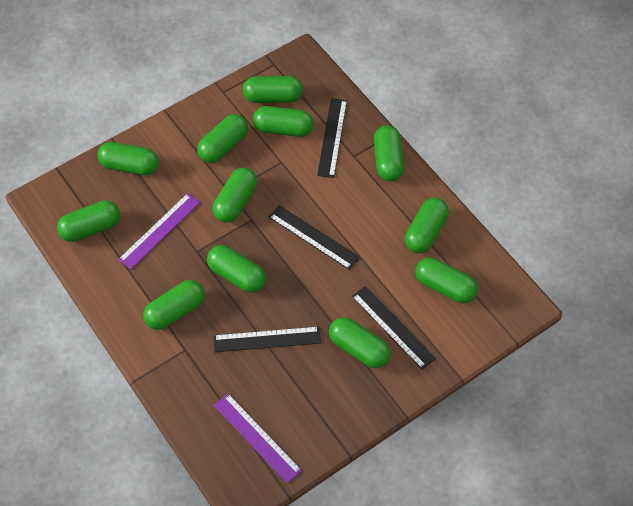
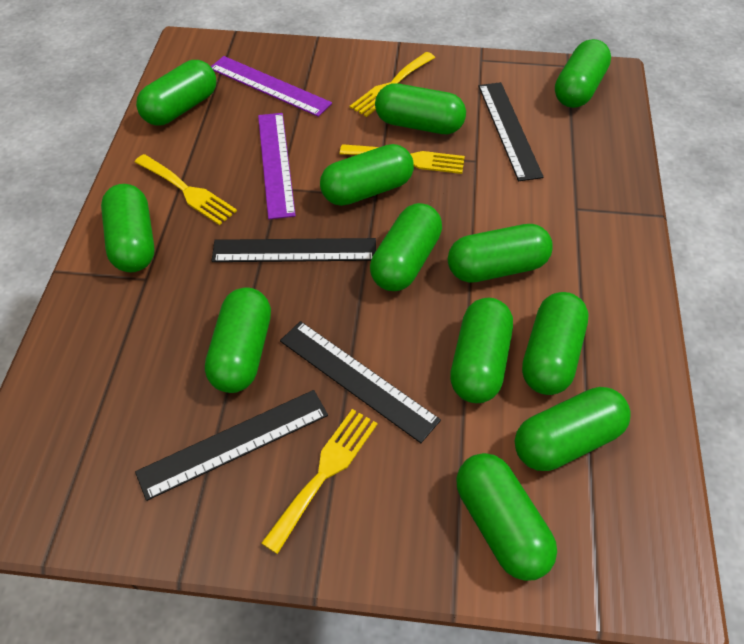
yellow fork: 0 -> 4

